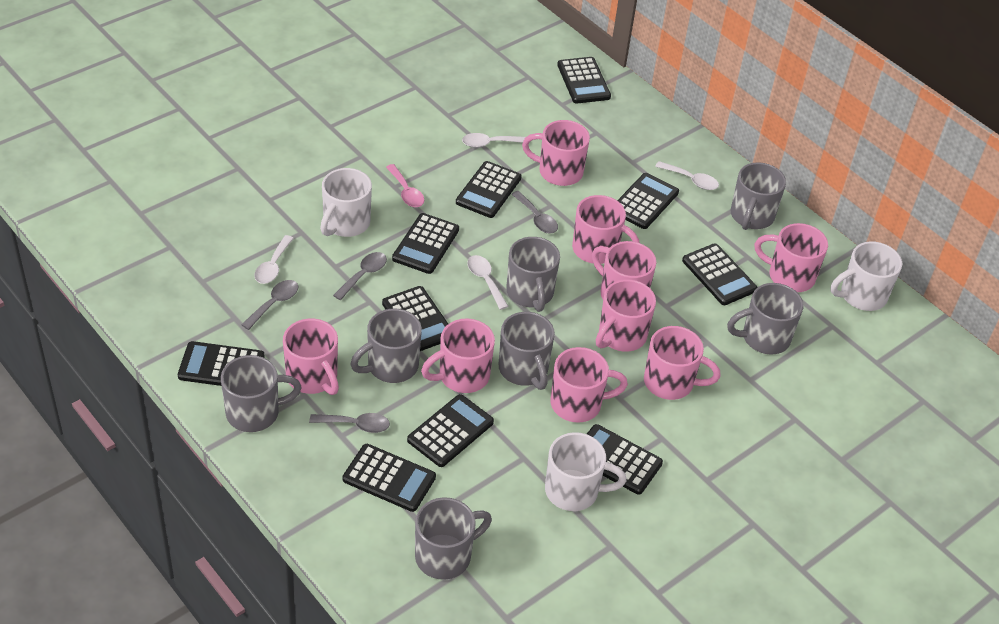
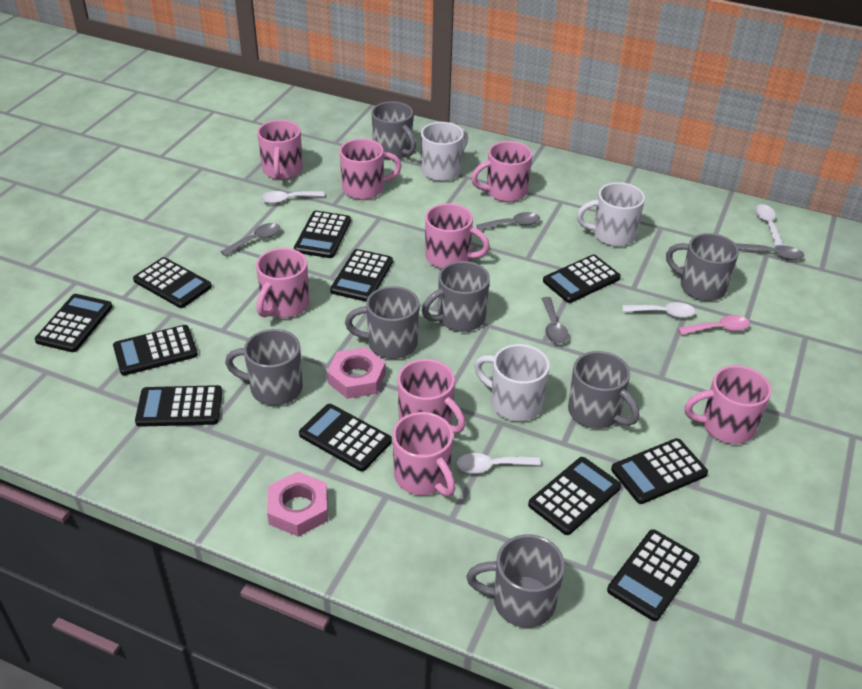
black calculator: 10 -> 11
pink mug: 9 -> 8
pink nut: 0 -> 2

